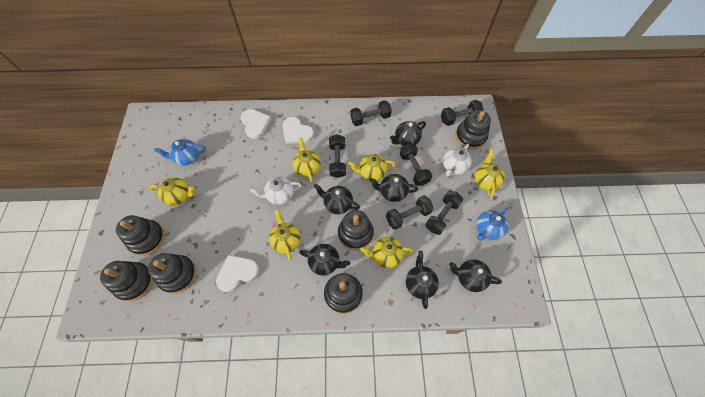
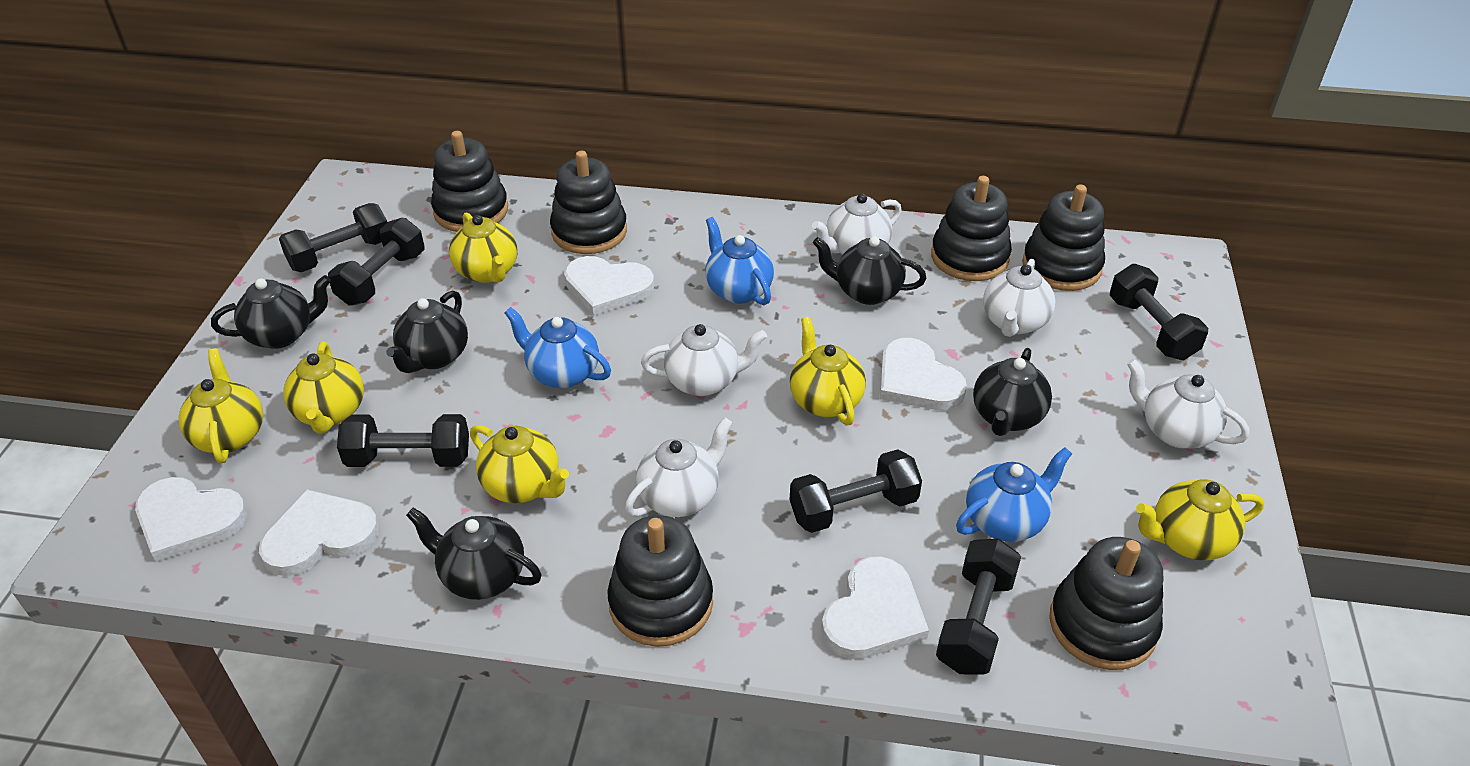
black teapot: 6 -> 5
blue teapot: 2 -> 3
white heart: 3 -> 5
white teapot: 2 -> 5

